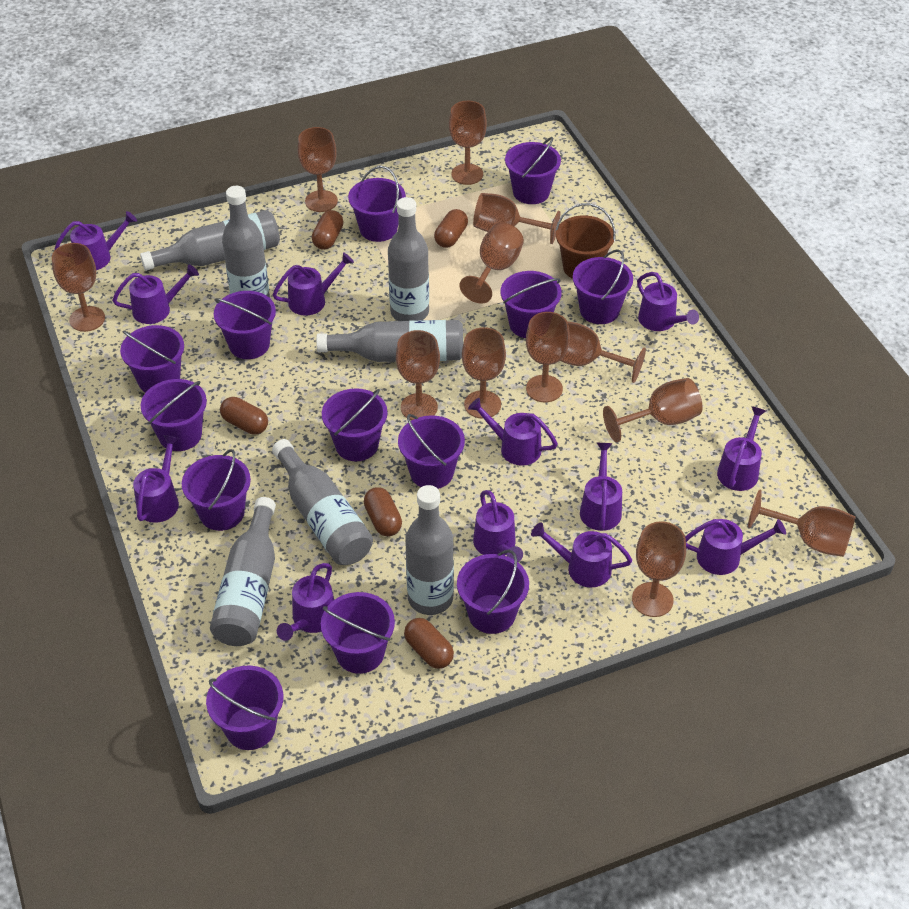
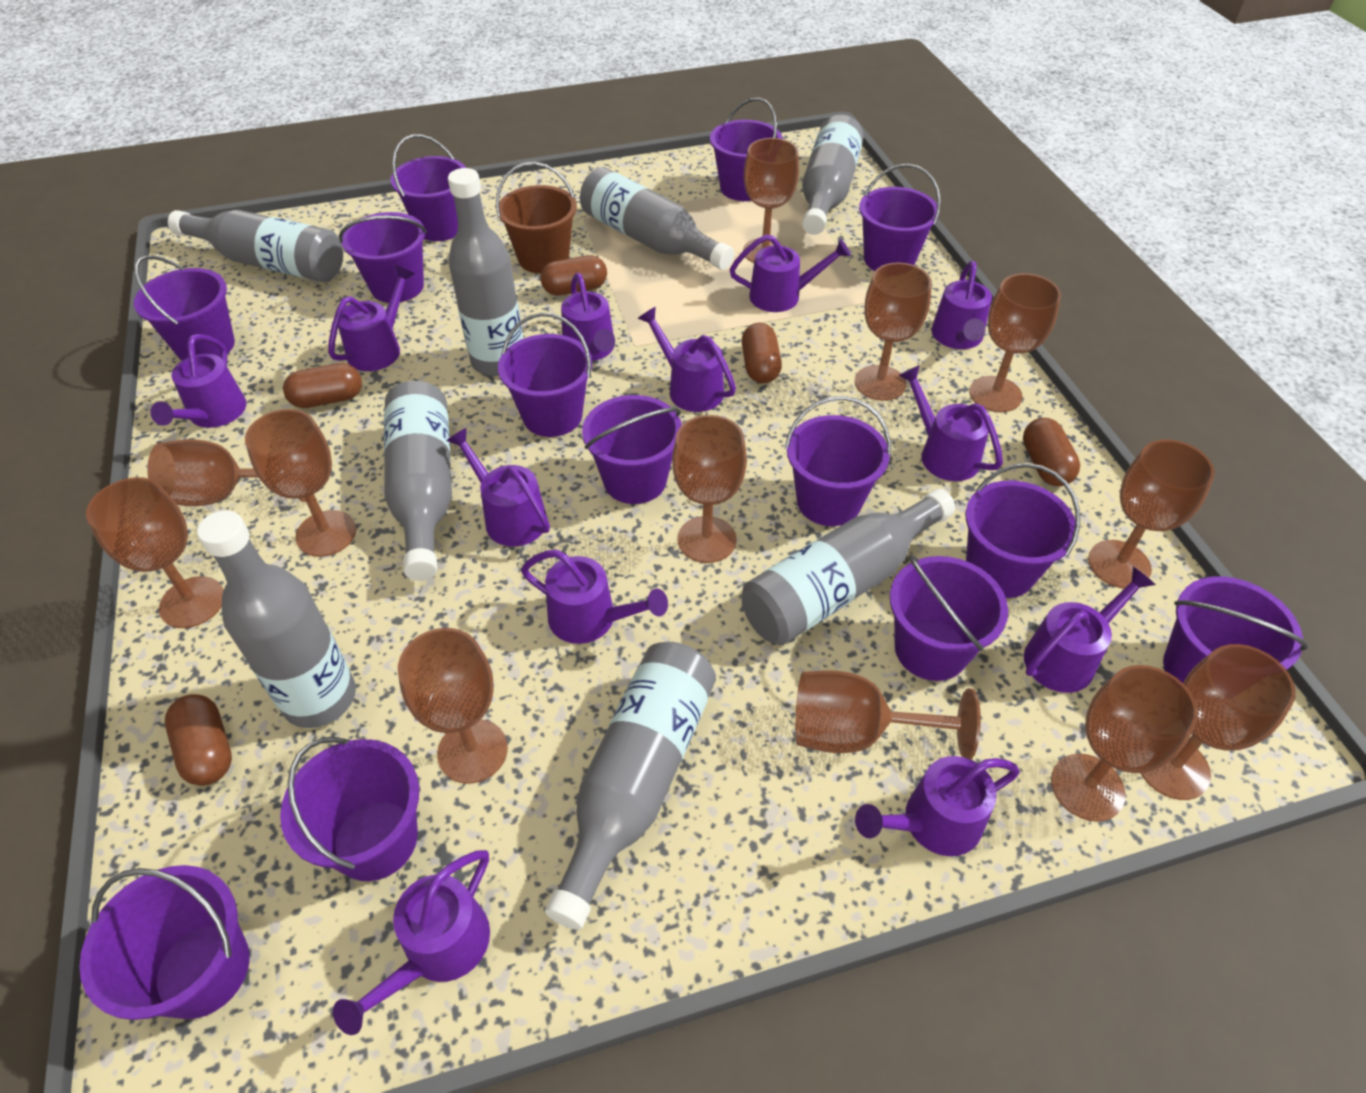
grey bottle: 7 -> 8

